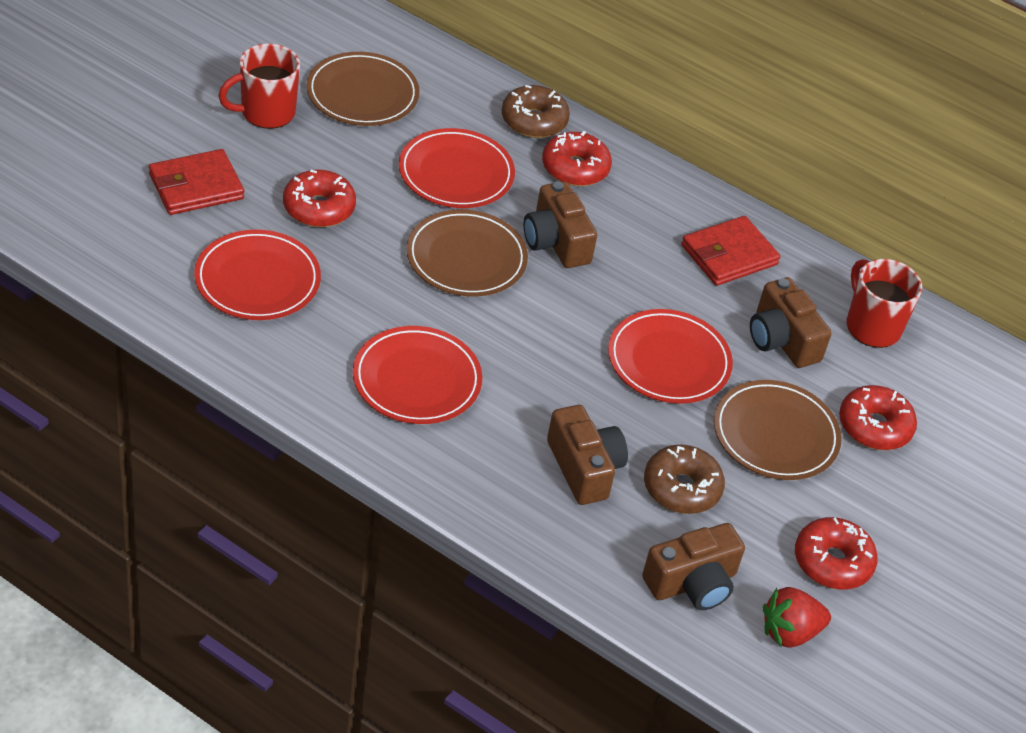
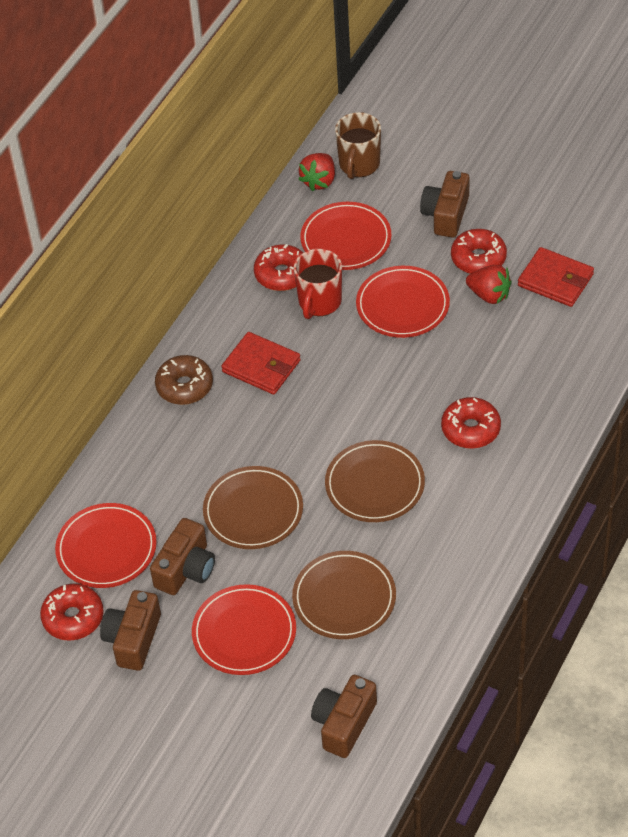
brown donut: 2 -> 1
brown mug: 0 -> 1
red mug: 2 -> 1
red strawberry: 1 -> 2

